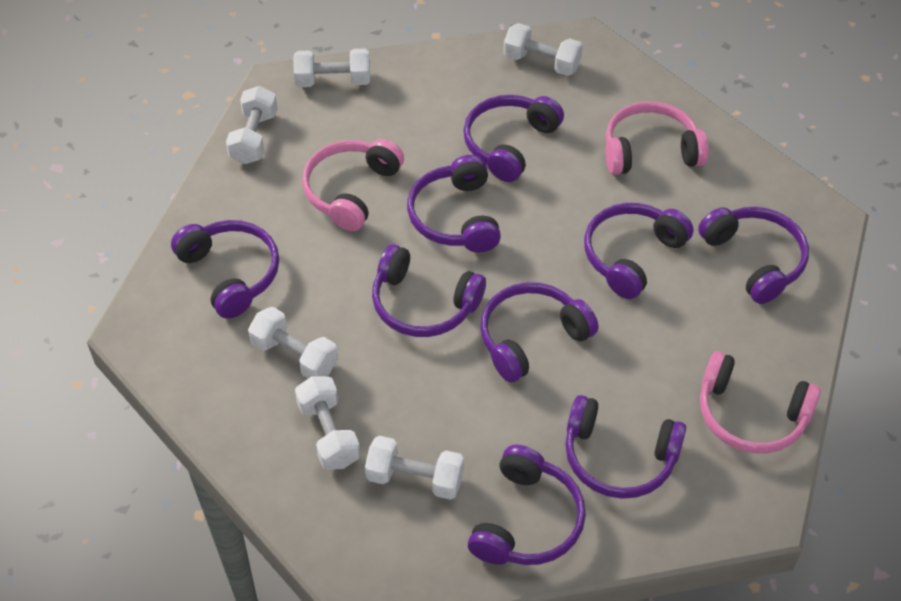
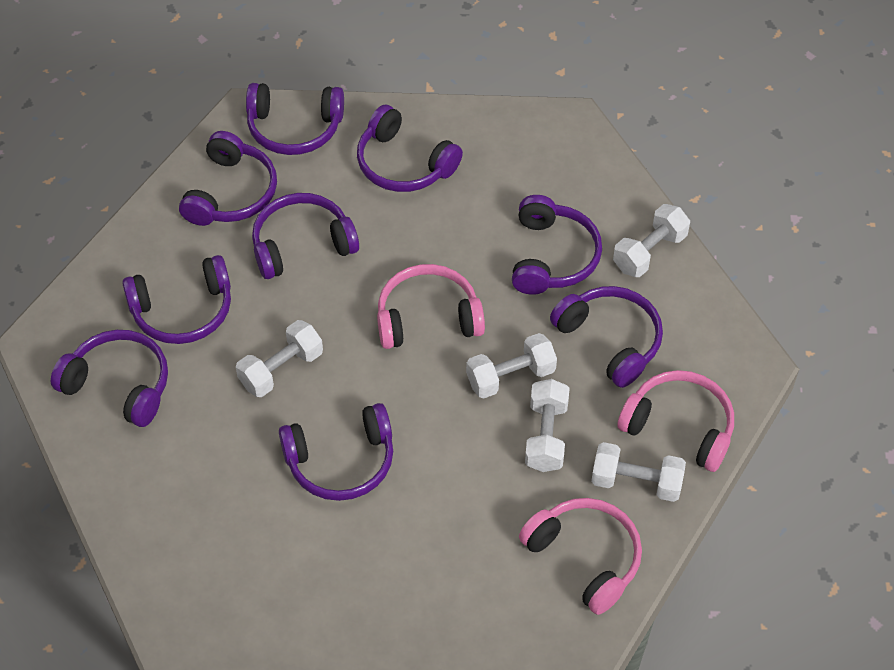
white dumbbell: 6 -> 5

